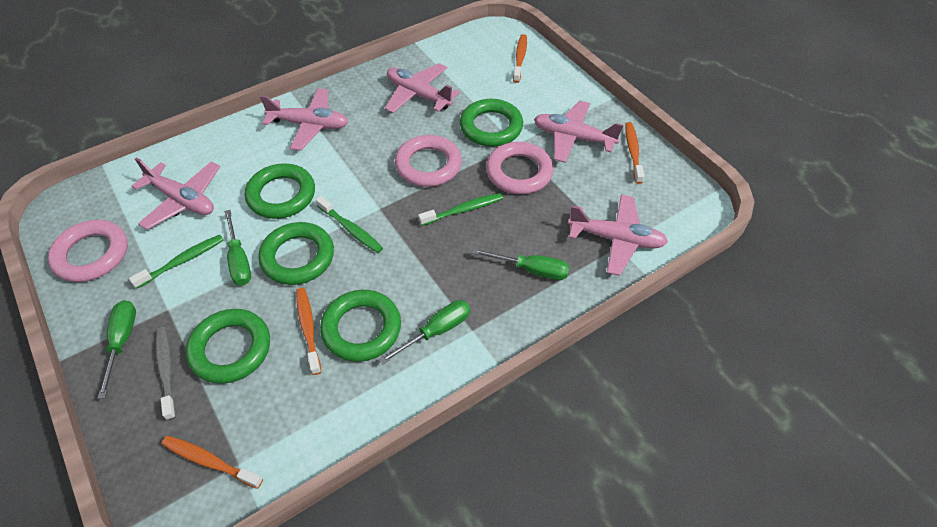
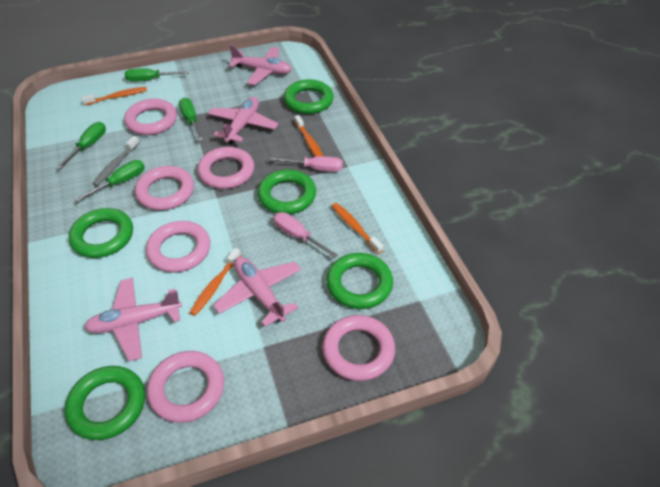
green toothbrush: 3 -> 0
pink plane: 5 -> 4
pink ring: 3 -> 6
pink screwdriver: 0 -> 2

